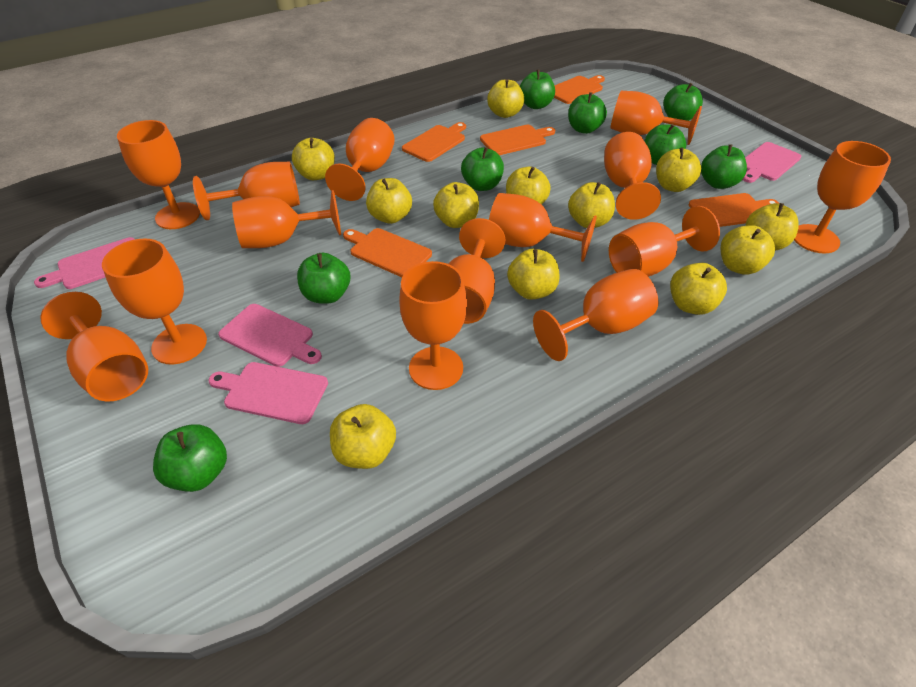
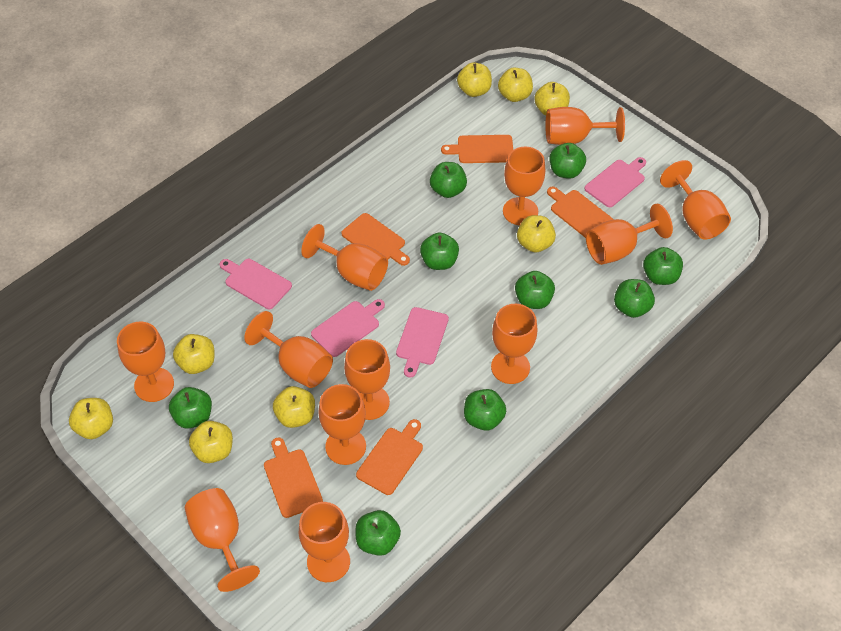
green apple: 8 -> 9
orange goblet: 14 -> 12
yellow apple: 12 -> 8

